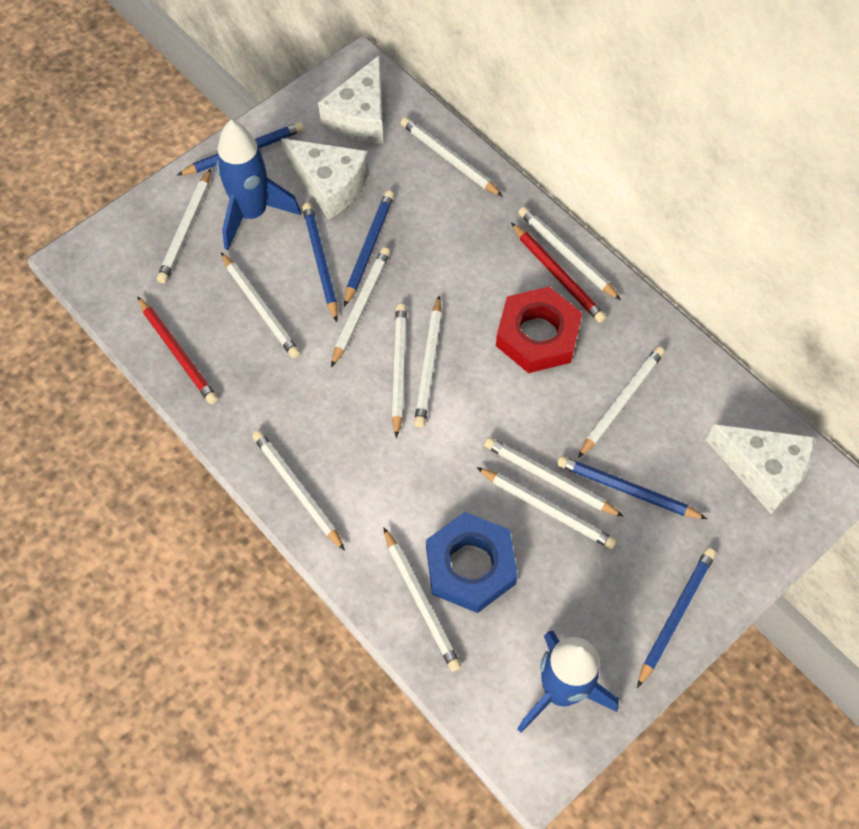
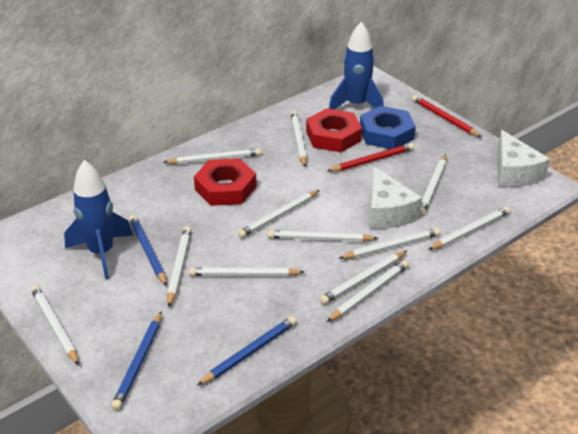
blue pencil: 5 -> 3
red nut: 1 -> 2
white cheese: 3 -> 2

